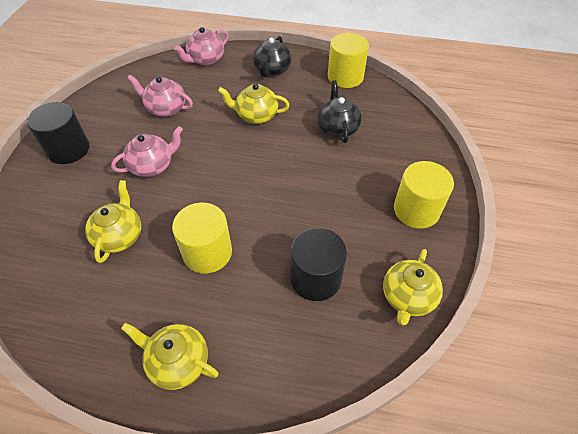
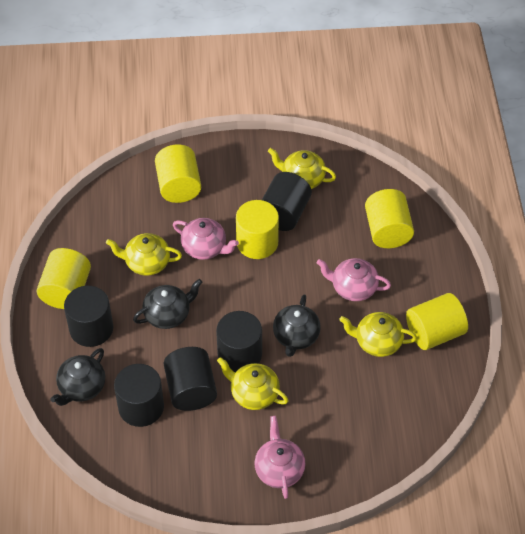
black cylinder: 2 -> 5
black teapot: 2 -> 3
yellow cylinder: 3 -> 5

